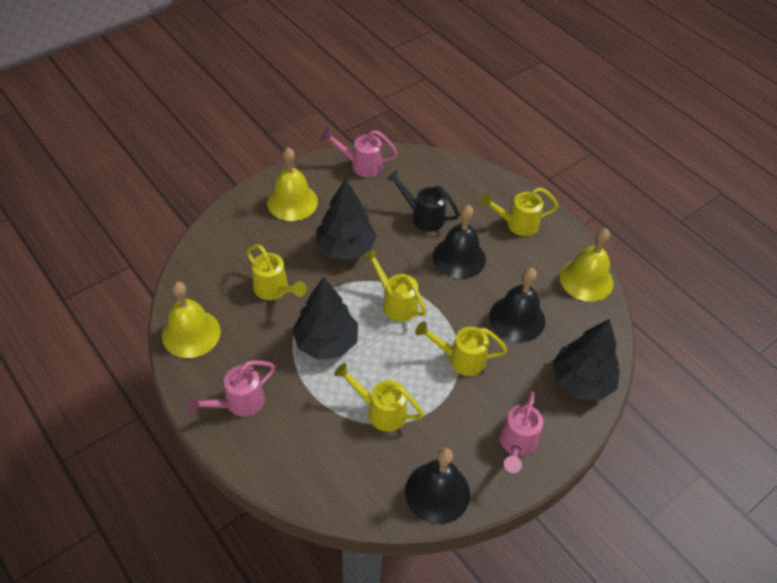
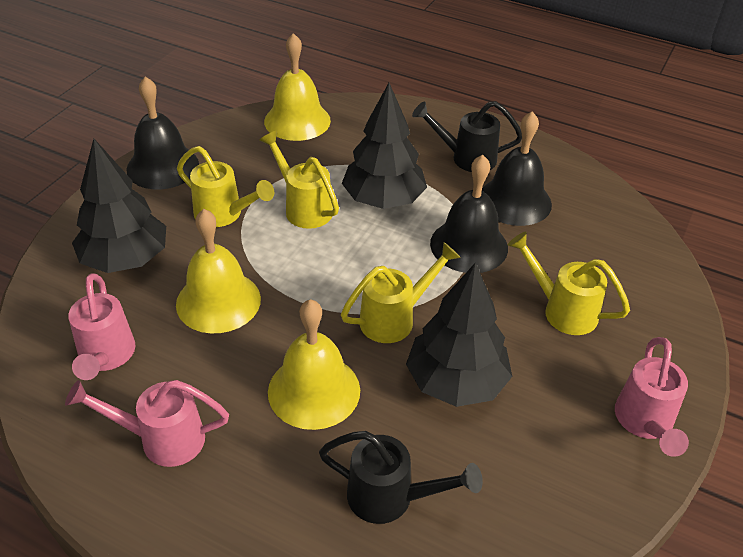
black watering can: 1 -> 2
yellow watering can: 5 -> 4

